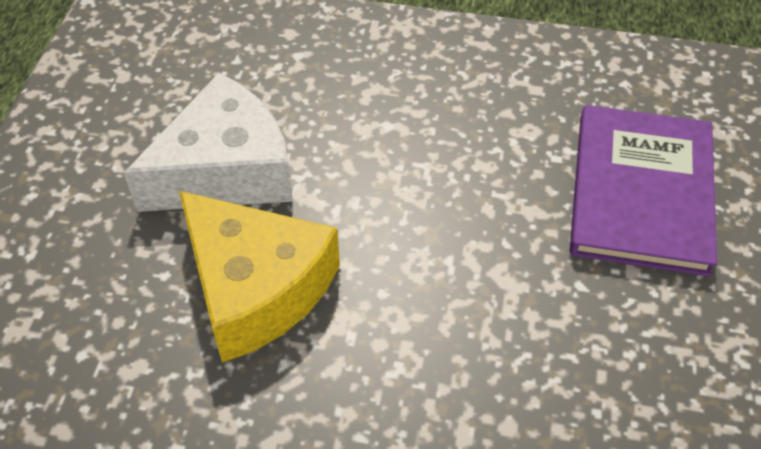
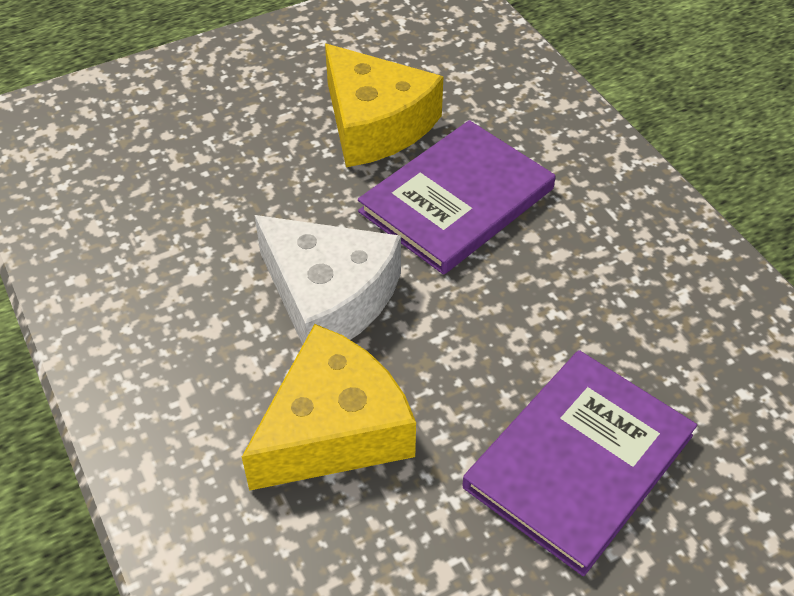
purple book: 1 -> 2
yellow cheese: 1 -> 2

